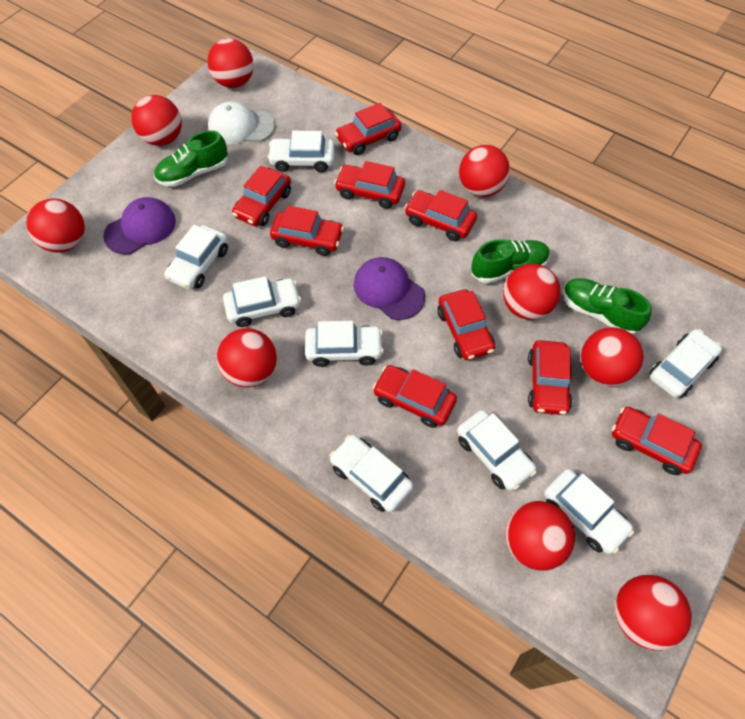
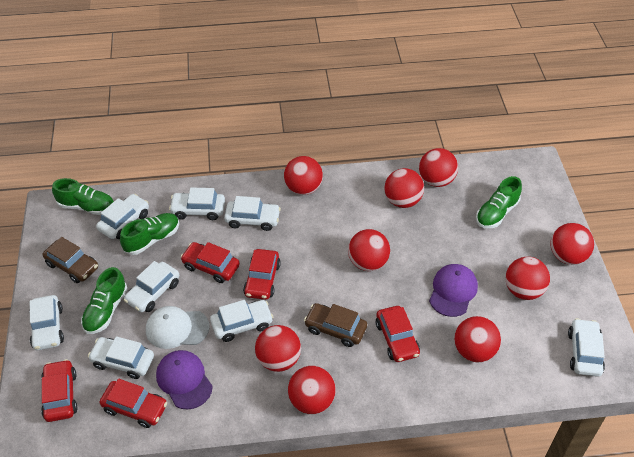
brown car: 0 -> 2
green shoe: 3 -> 4
red car: 9 -> 5

